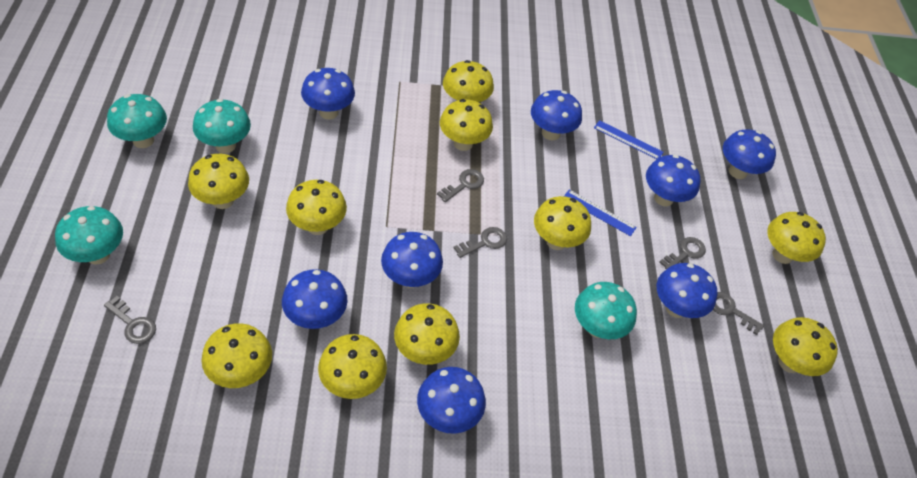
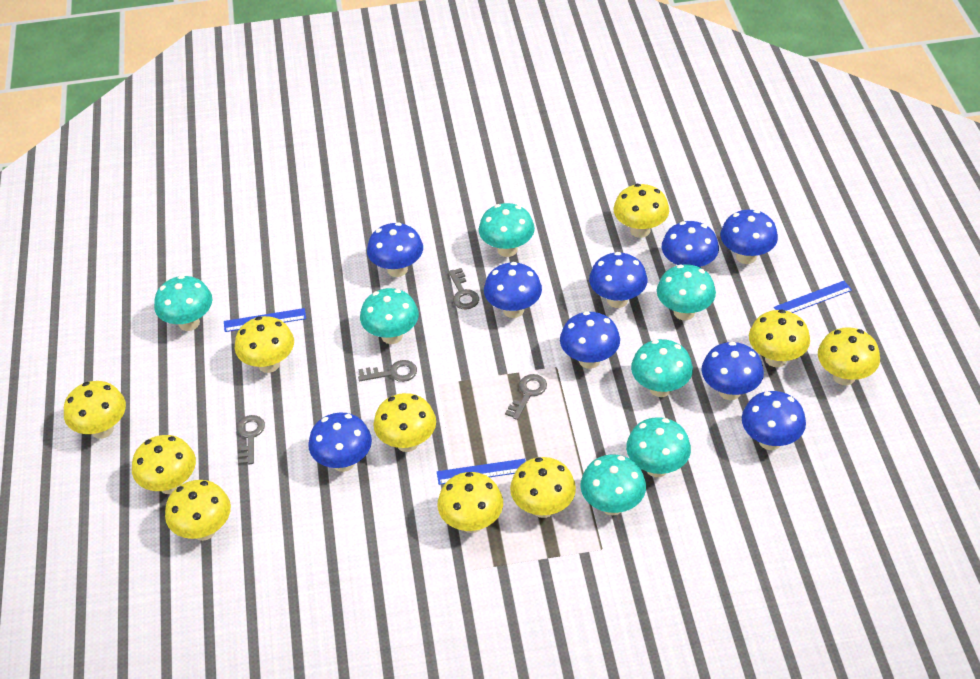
blue mushroom: 8 -> 9
blue ruler: 2 -> 3
grey key: 5 -> 4
turquoise mushroom: 4 -> 7

